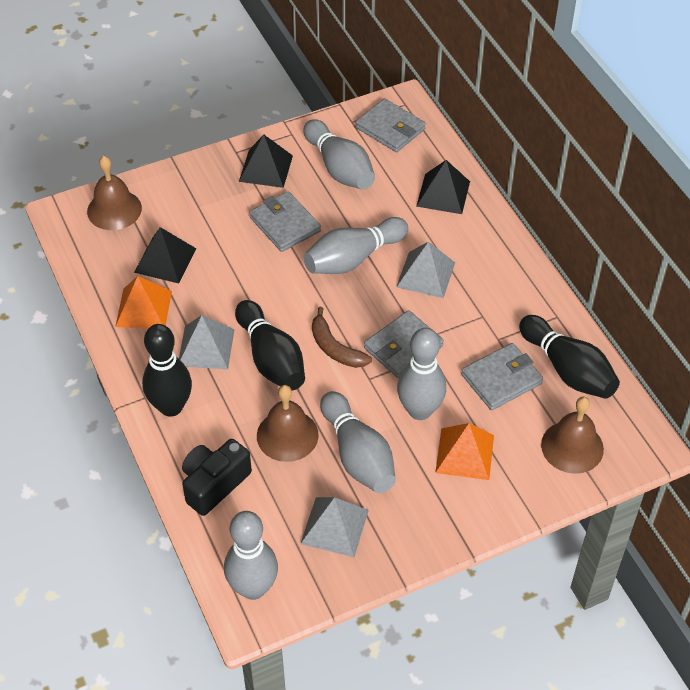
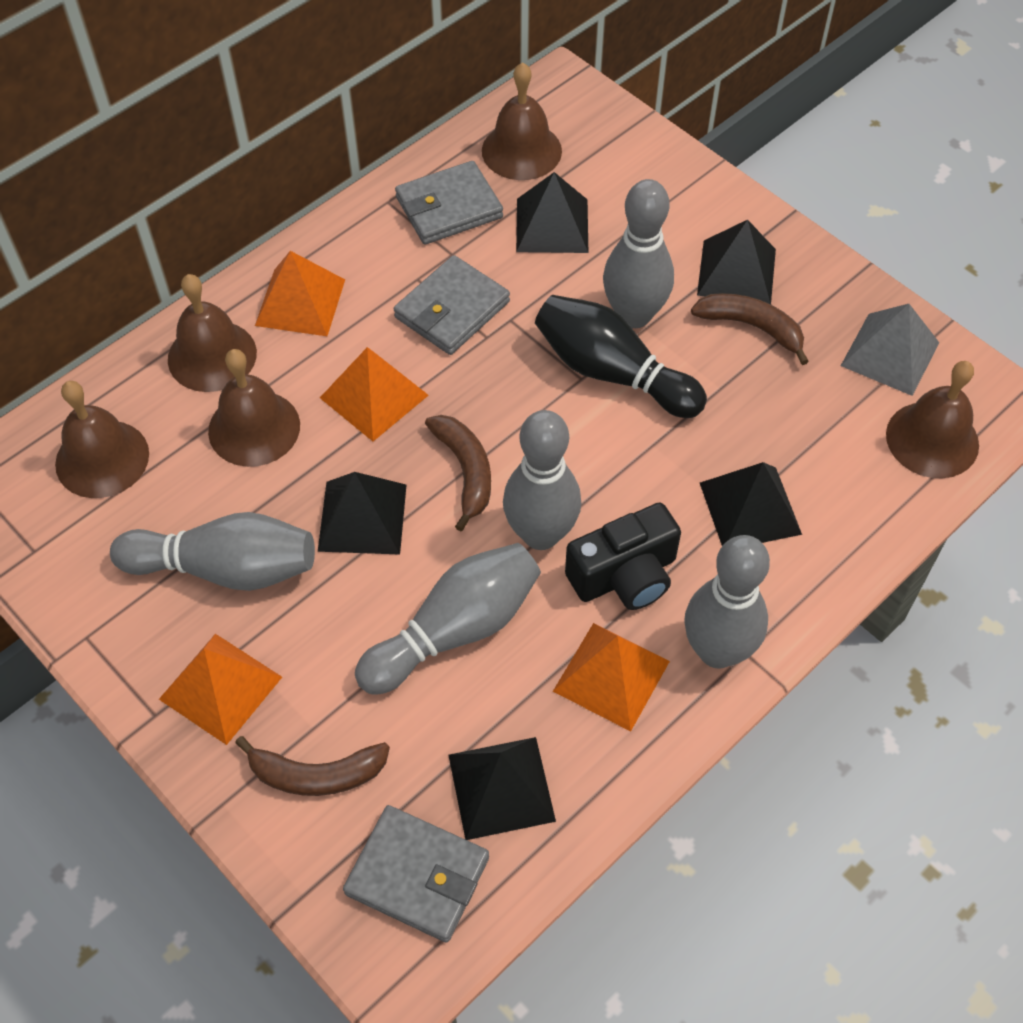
black bowling pin: 3 -> 1
black pyramid: 3 -> 5
brown banana: 1 -> 3
brown bell: 3 -> 5
grey pyramid: 3 -> 1
grey wallet: 4 -> 3
orange pyramid: 2 -> 4

